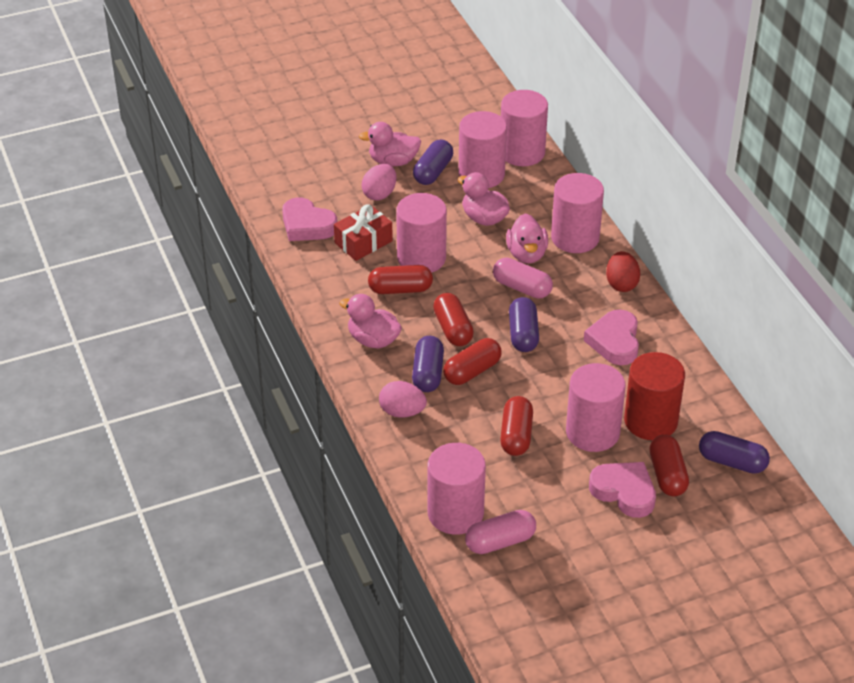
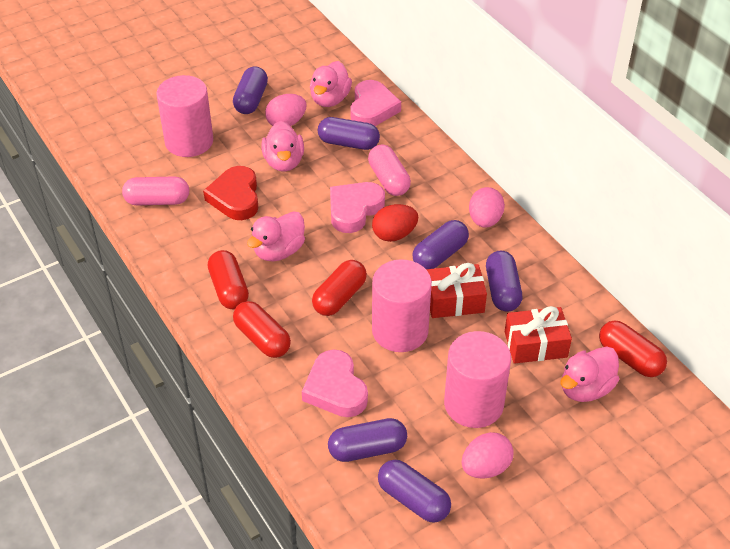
pink cylinder: 6 -> 3
pink egg: 2 -> 3
purple capsule: 4 -> 6
red capsule: 5 -> 4
red cylinder: 1 -> 0
red gift: 1 -> 2
red heart: 0 -> 1

